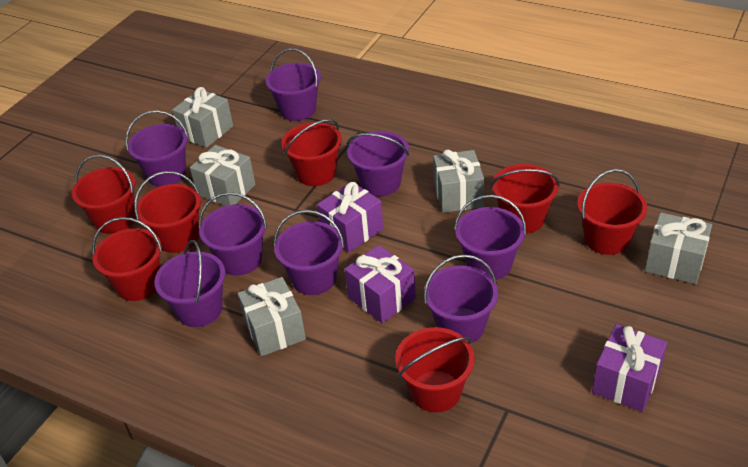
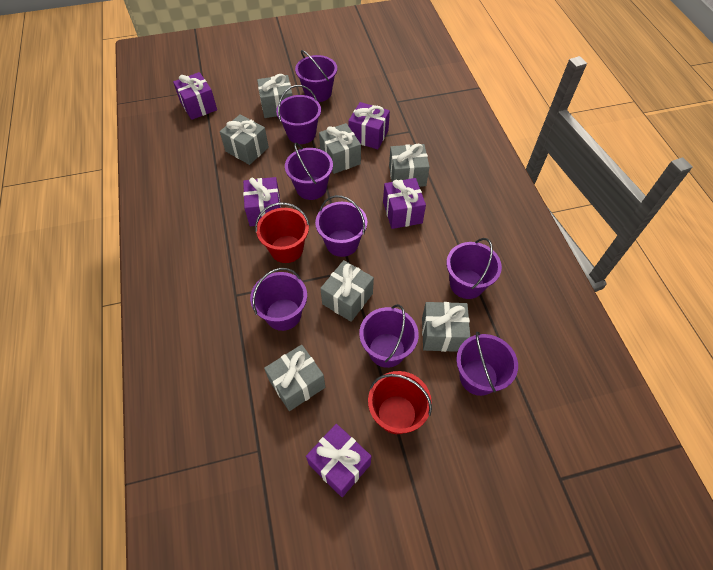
grey gift: 5 -> 7
purple gift: 3 -> 5
red bucket: 7 -> 2

